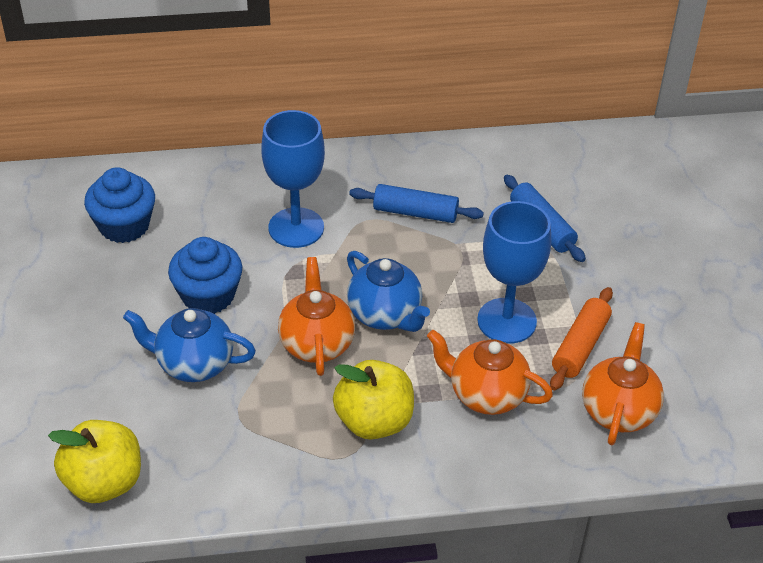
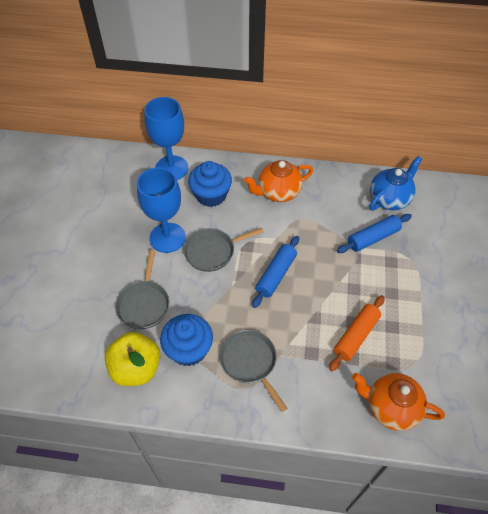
blue teapot: 2 -> 1
grey pan: 0 -> 3
orange teapot: 3 -> 2
yellow apple: 2 -> 1

